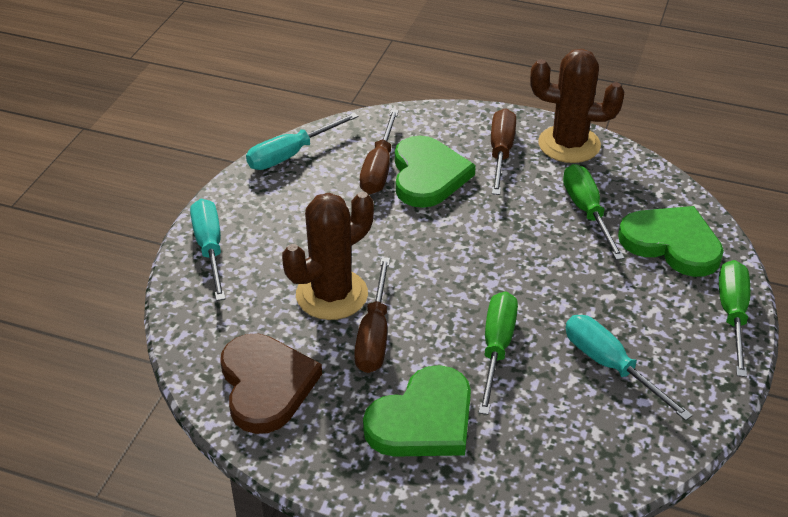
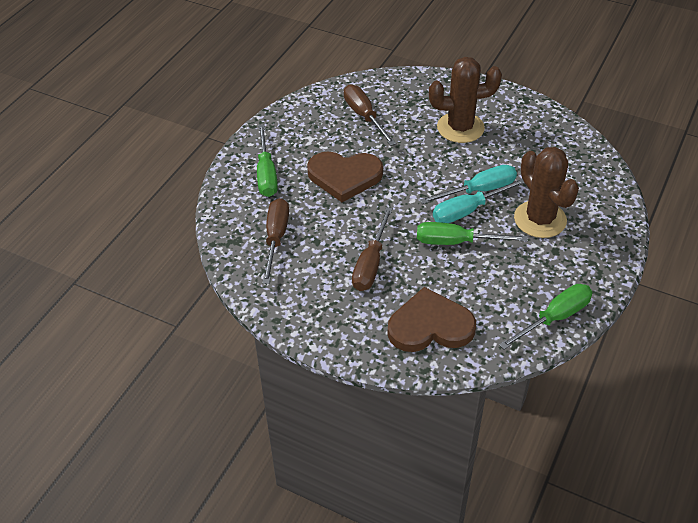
brown heart: 1 -> 2
green heart: 3 -> 0
turquoise screwdriver: 3 -> 2

